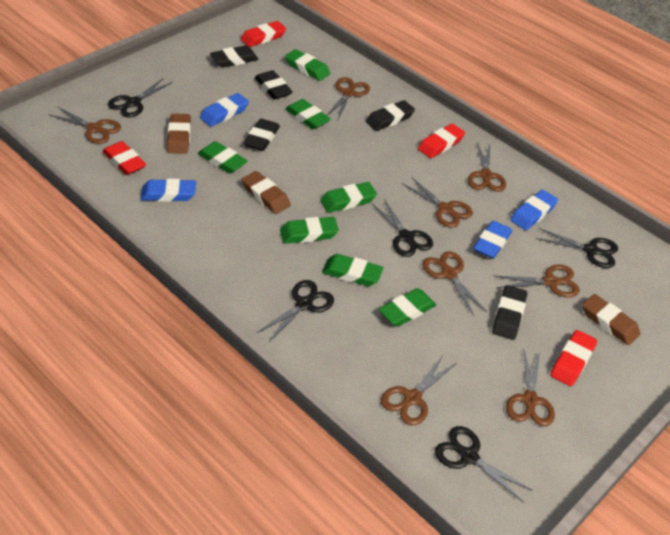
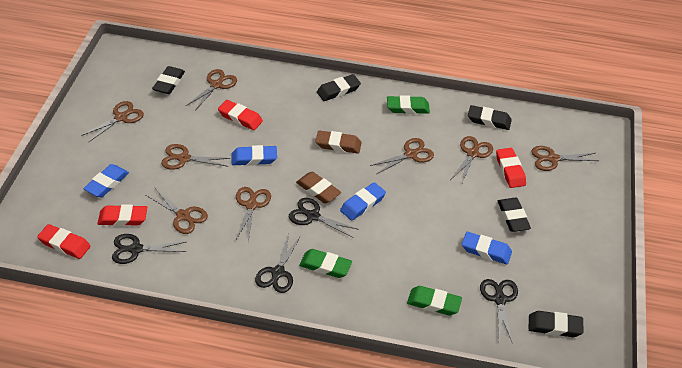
black scissors: 5 -> 4
brown eraser: 3 -> 2
green eraser: 7 -> 3

